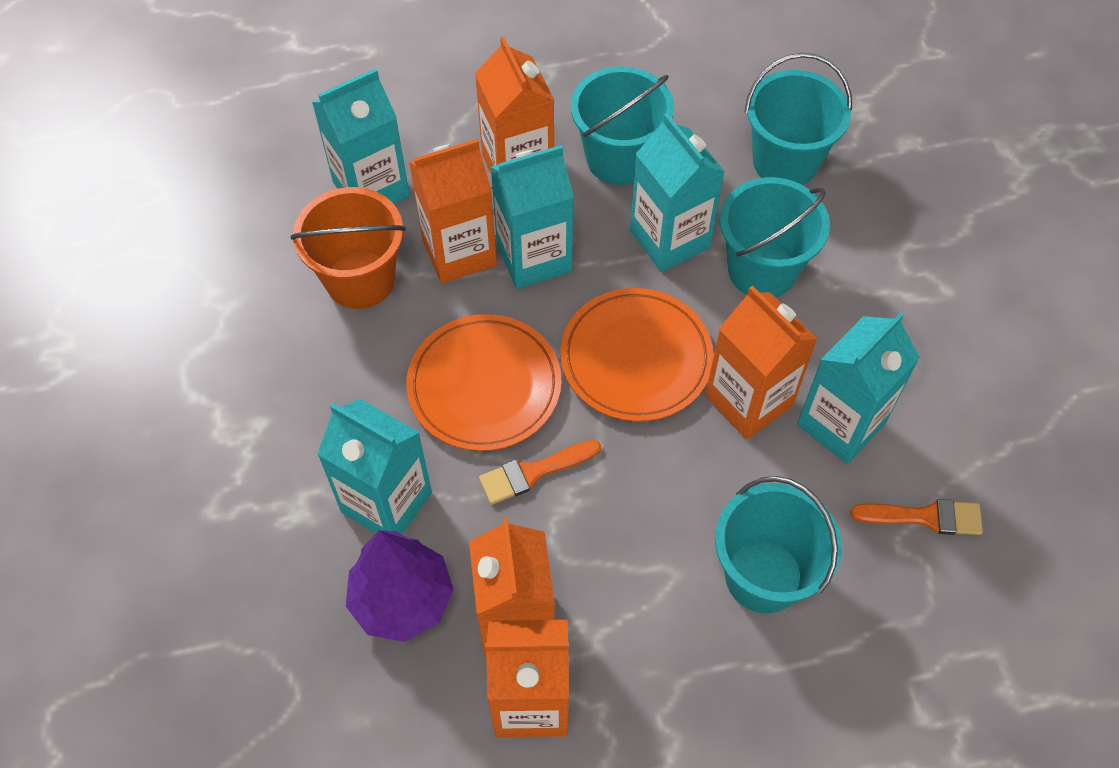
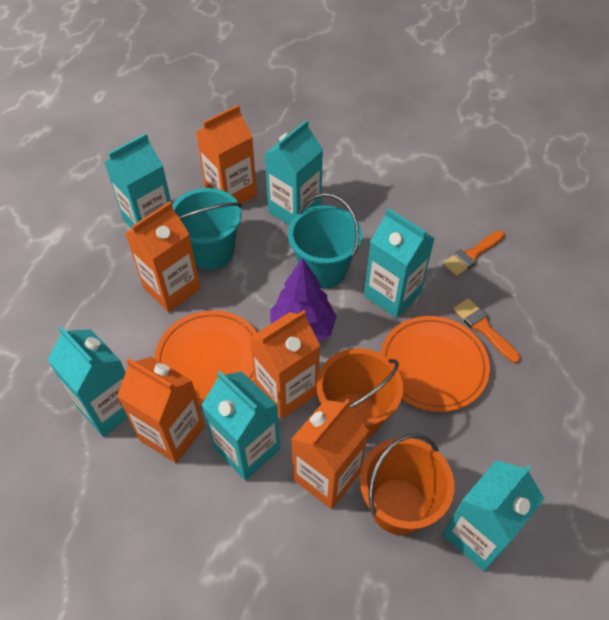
orange bucket: 1 -> 2
turquoise bucket: 4 -> 2
turquoise carton: 5 -> 6

